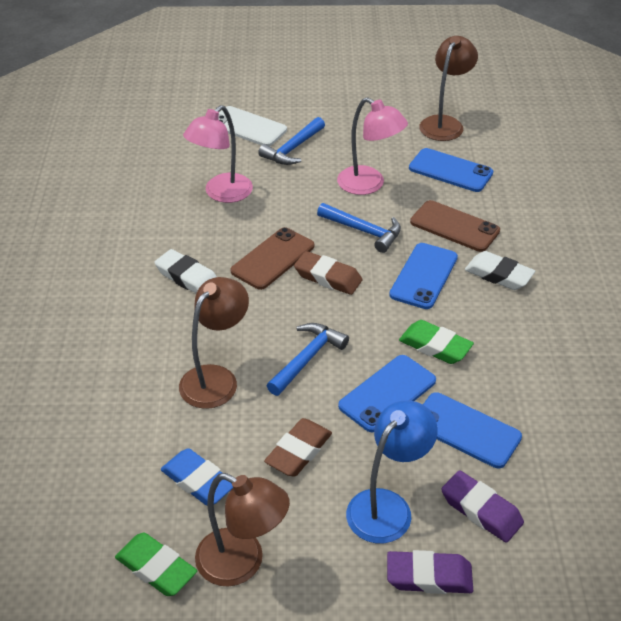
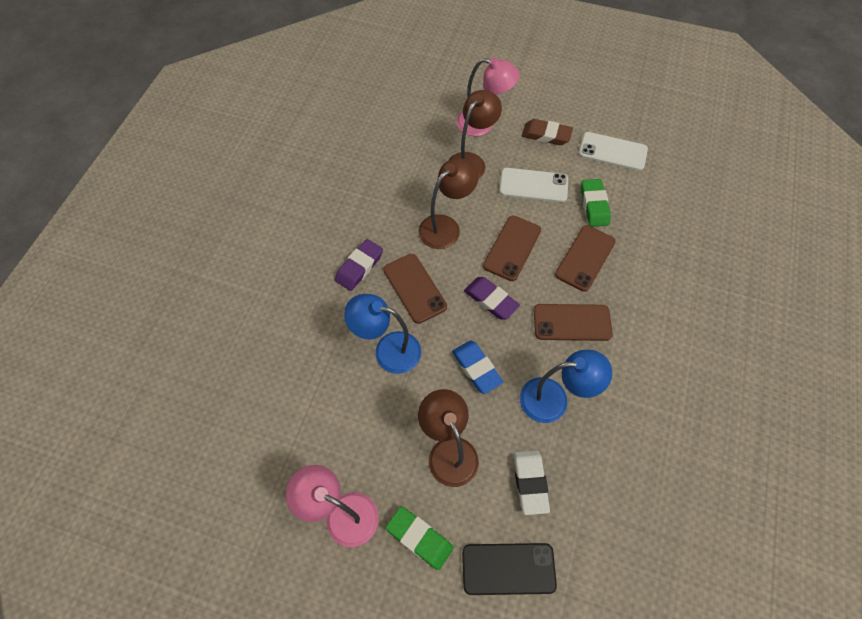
black phone: 0 -> 1
blue hammer: 3 -> 0
blue lamp: 1 -> 2
blue phone: 4 -> 0
brown eraser: 2 -> 1
brown phone: 2 -> 4
white eraser: 2 -> 1
white phone: 1 -> 2

